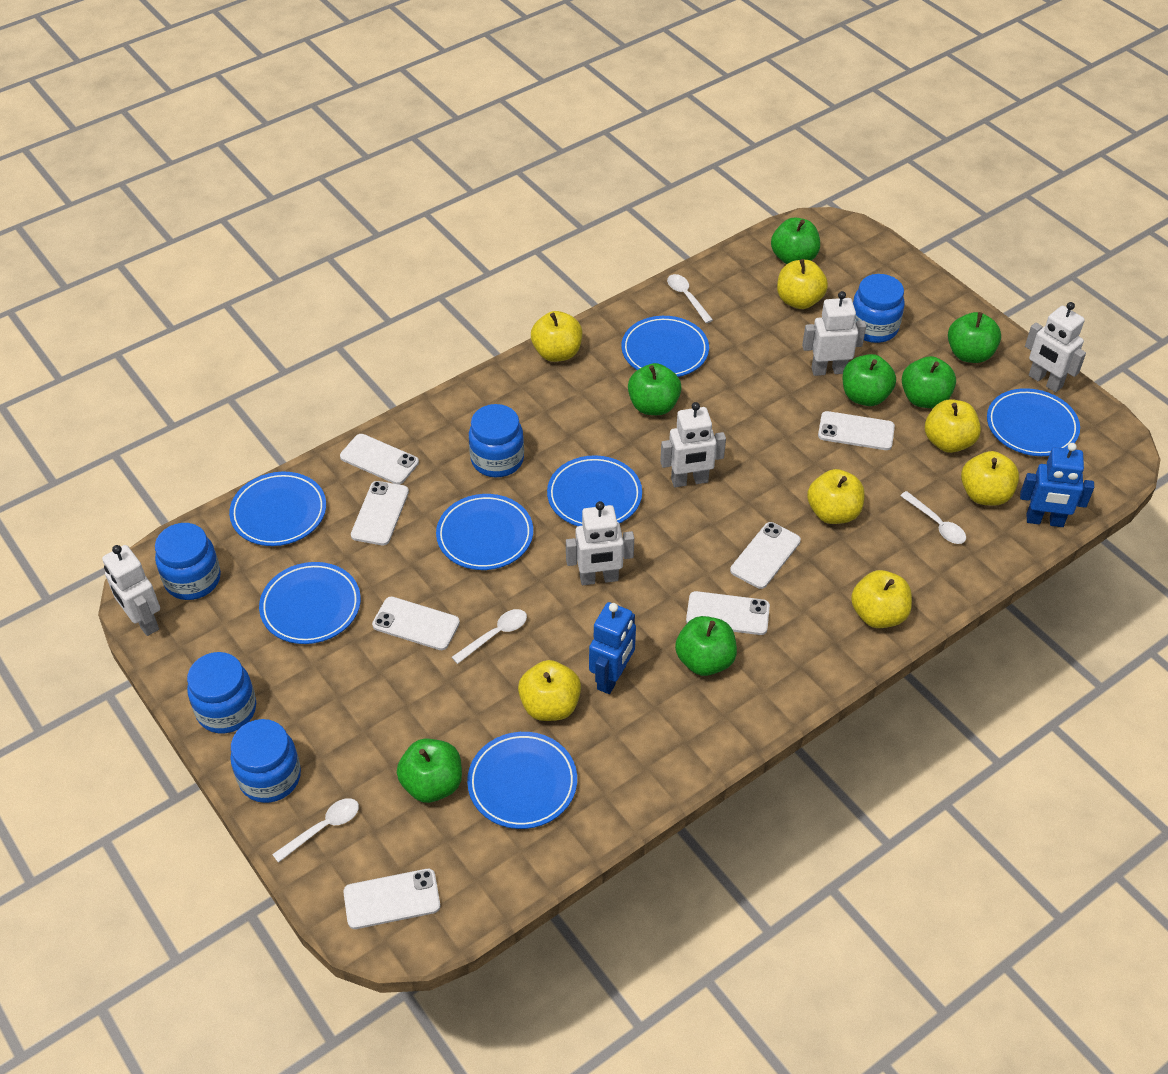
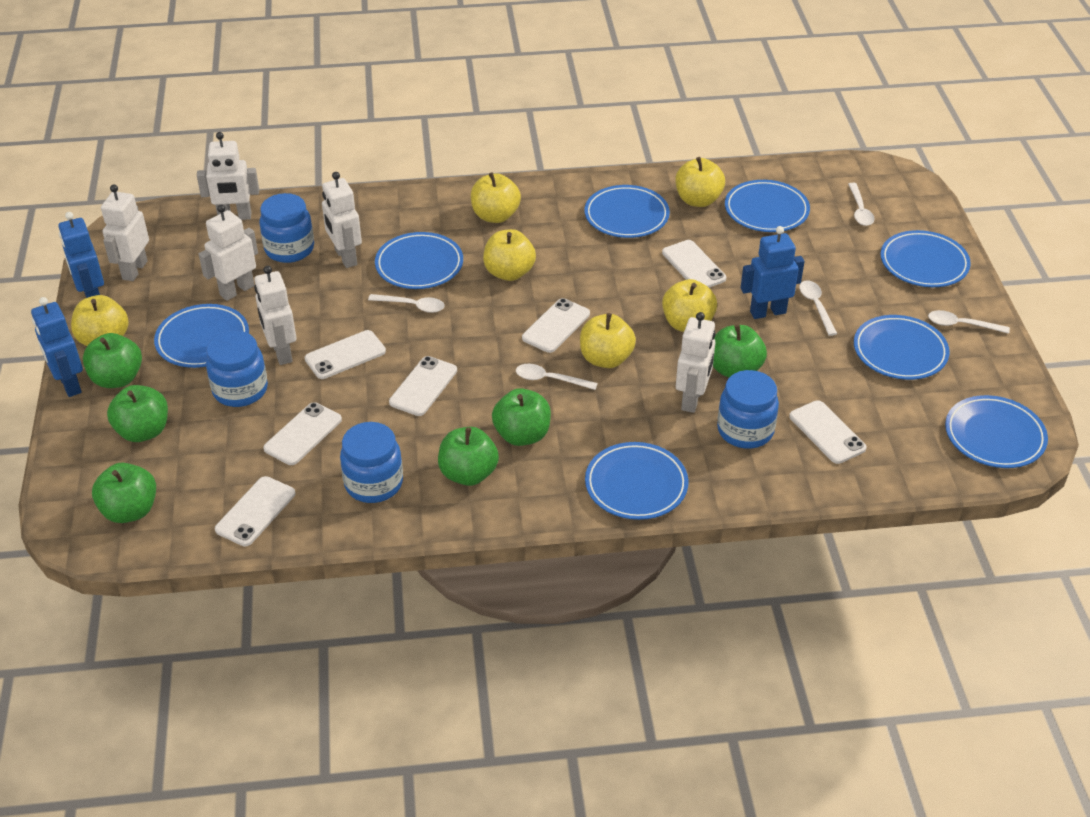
blue jar: 5 -> 4
blue plate: 7 -> 8
blue robot: 2 -> 3
green apple: 7 -> 6
white robot: 5 -> 6
white spoon: 4 -> 5
yellow apple: 7 -> 6

